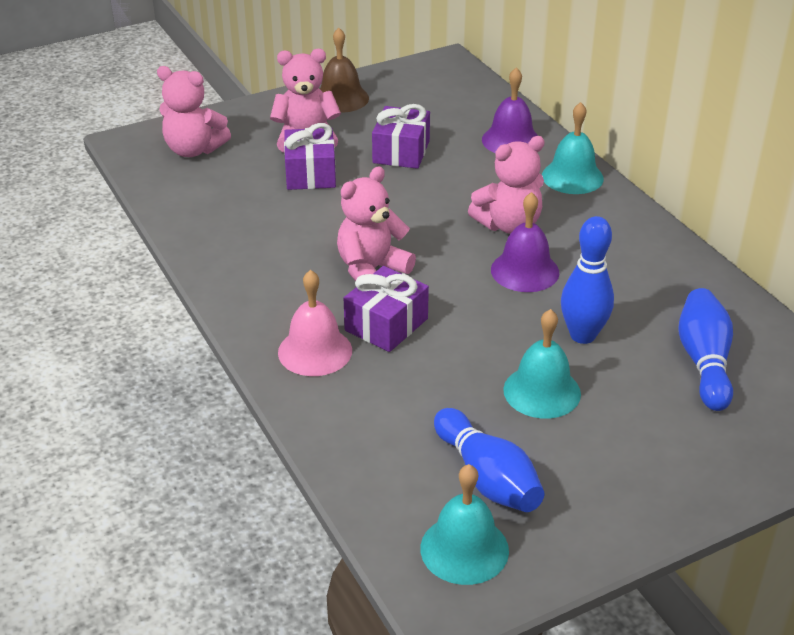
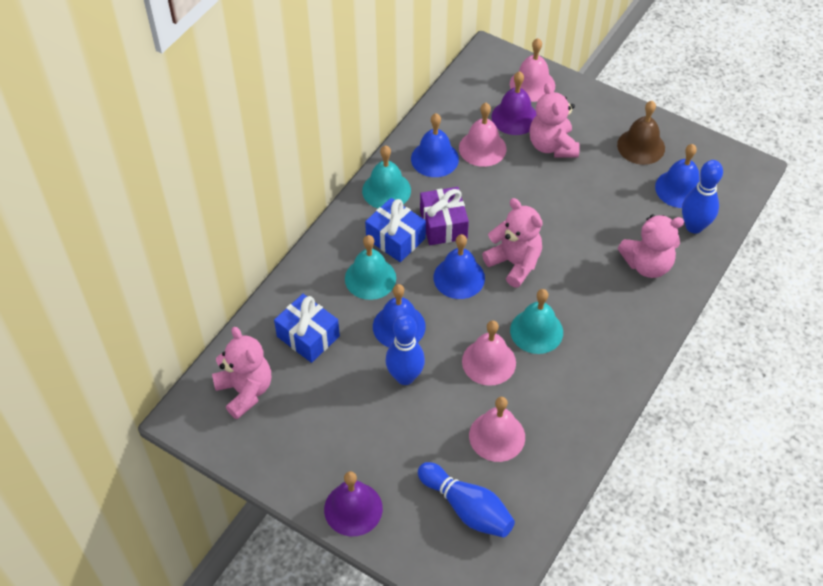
blue bell: 0 -> 4
blue gift: 0 -> 2
pink bell: 1 -> 4
purple gift: 3 -> 1

